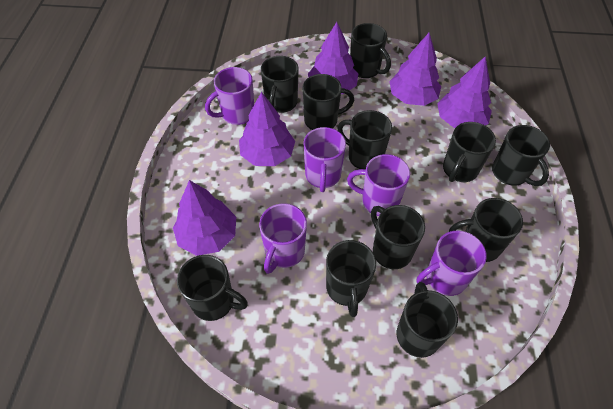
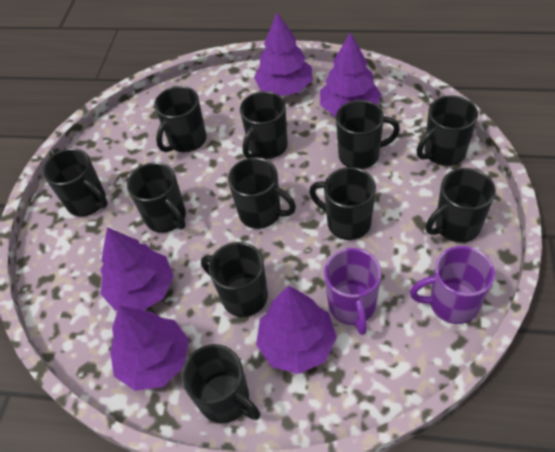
purple mug: 5 -> 2

